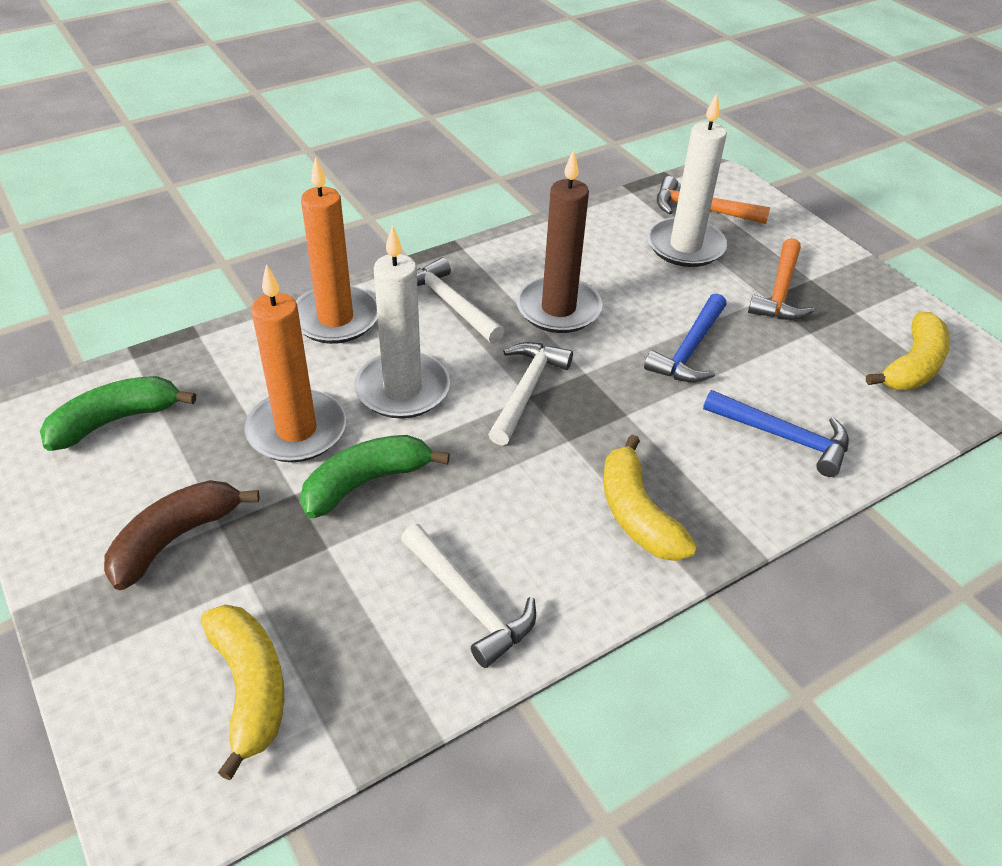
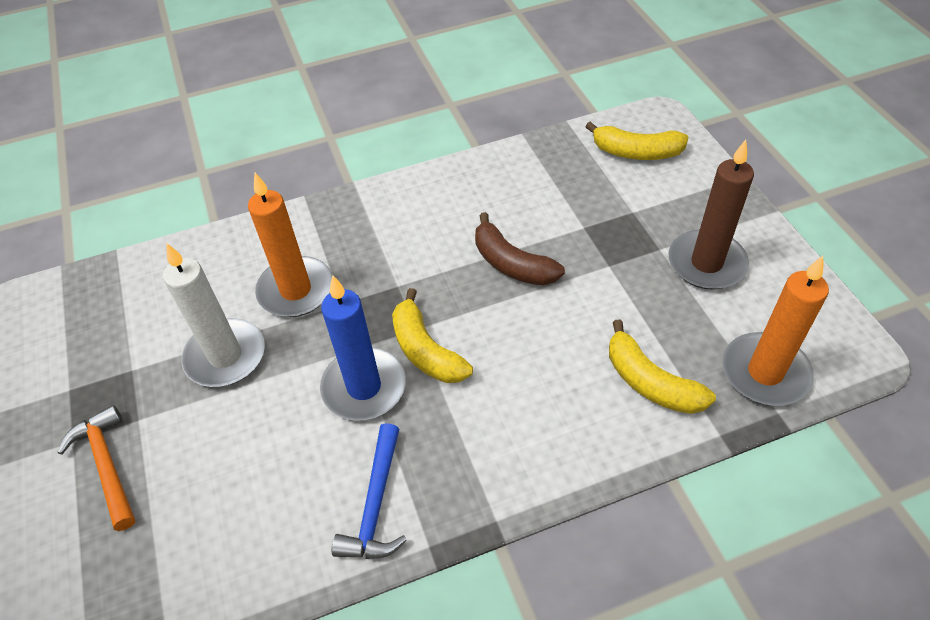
blue candle: 0 -> 1
blue hammer: 2 -> 1
green banana: 2 -> 0
orange hammer: 2 -> 1
white candle: 2 -> 1
white hammer: 3 -> 0

